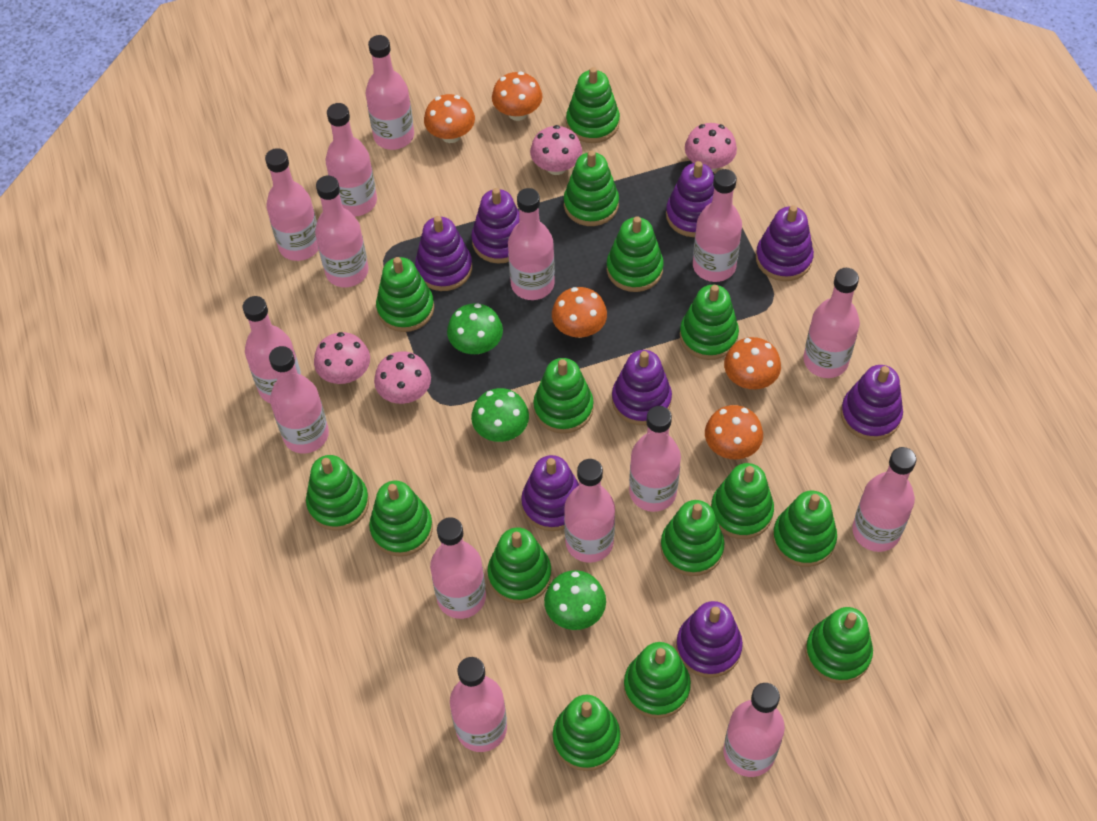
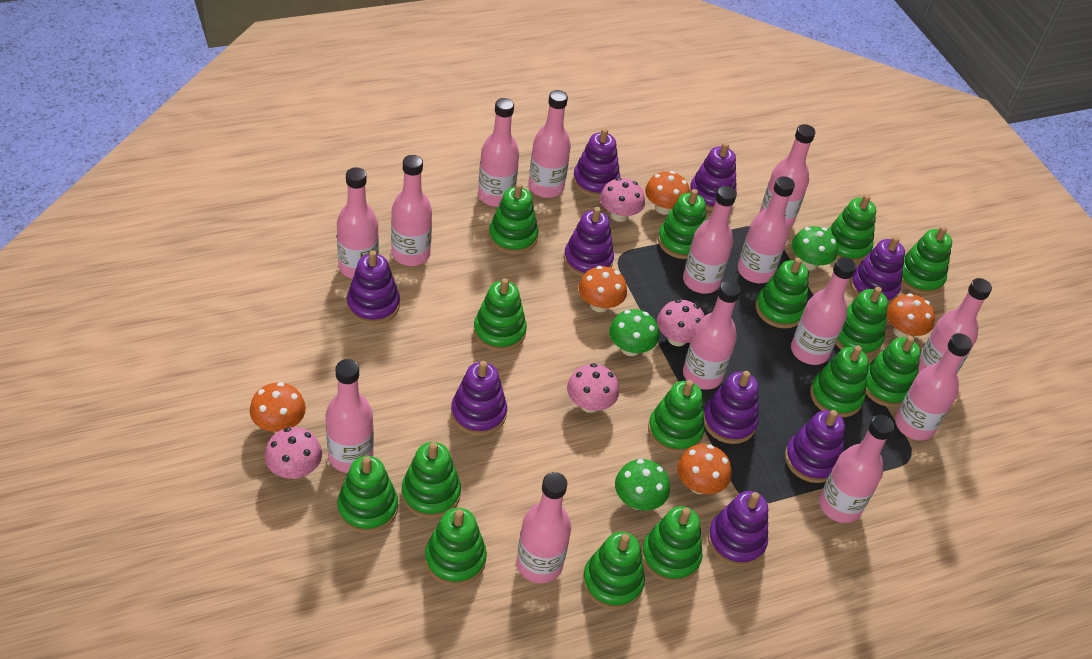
pink bottle: 15 -> 14
purple stacking toy: 8 -> 9

